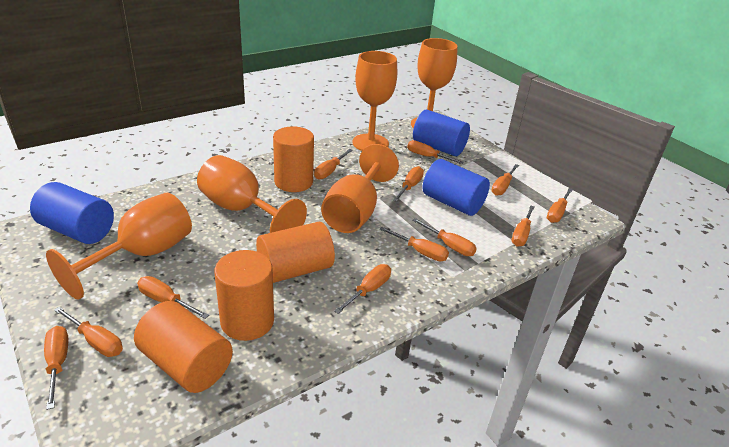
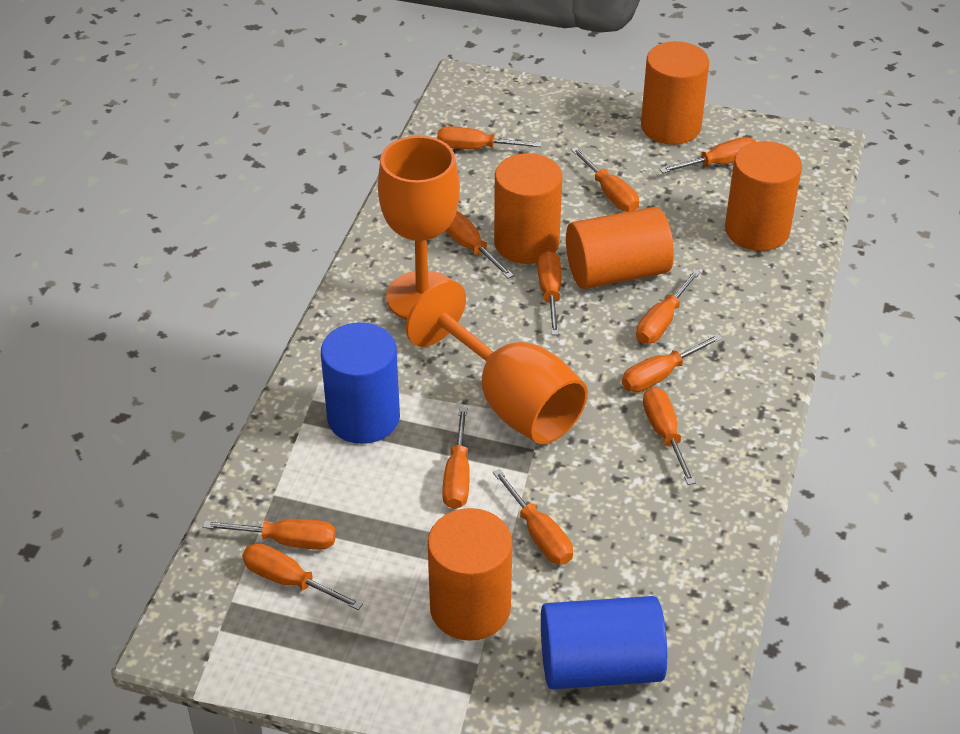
blue cylinder: 3 -> 2
orange cylinder: 4 -> 5
orange goblet: 5 -> 2

